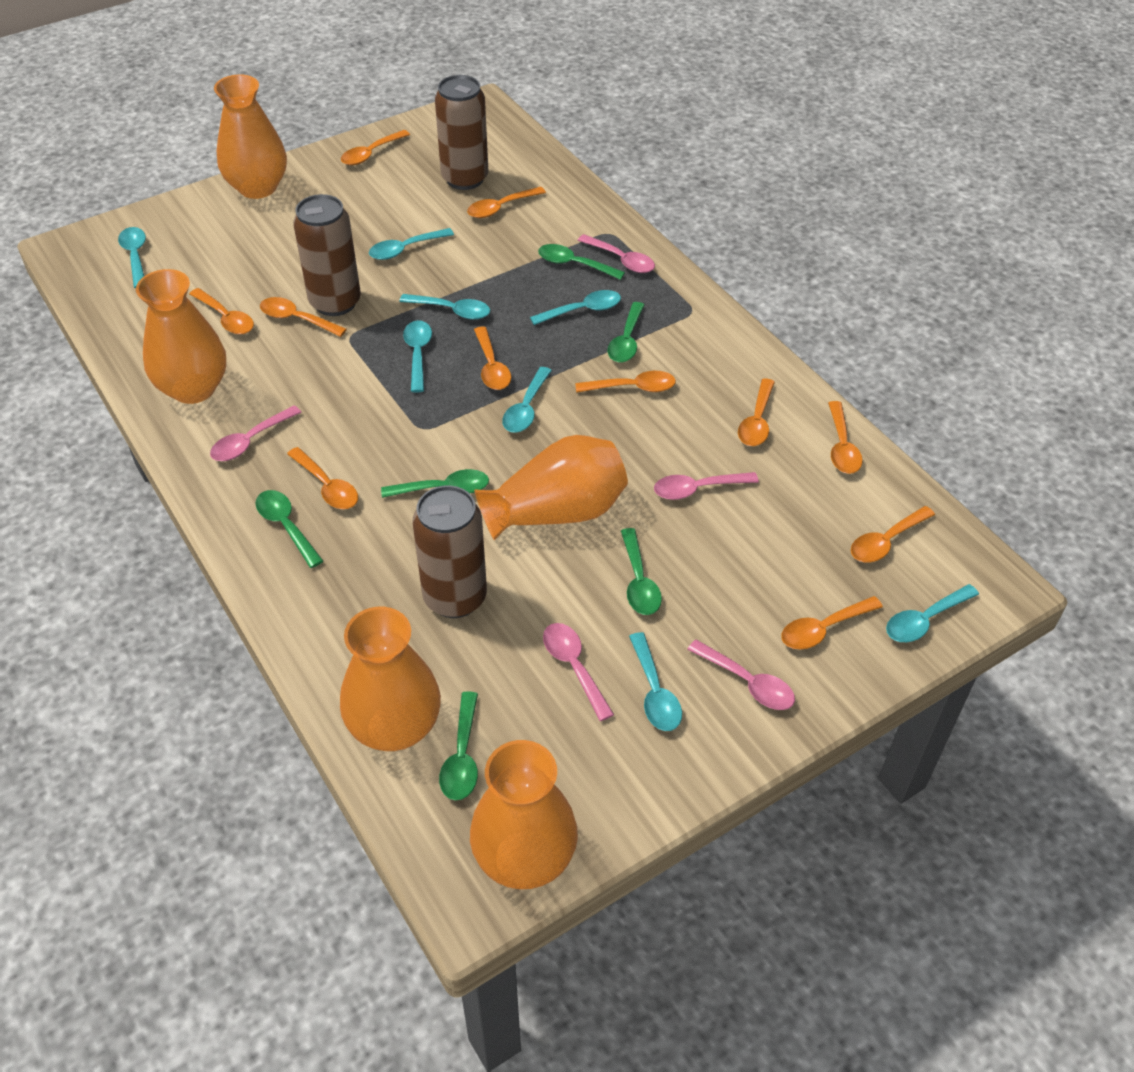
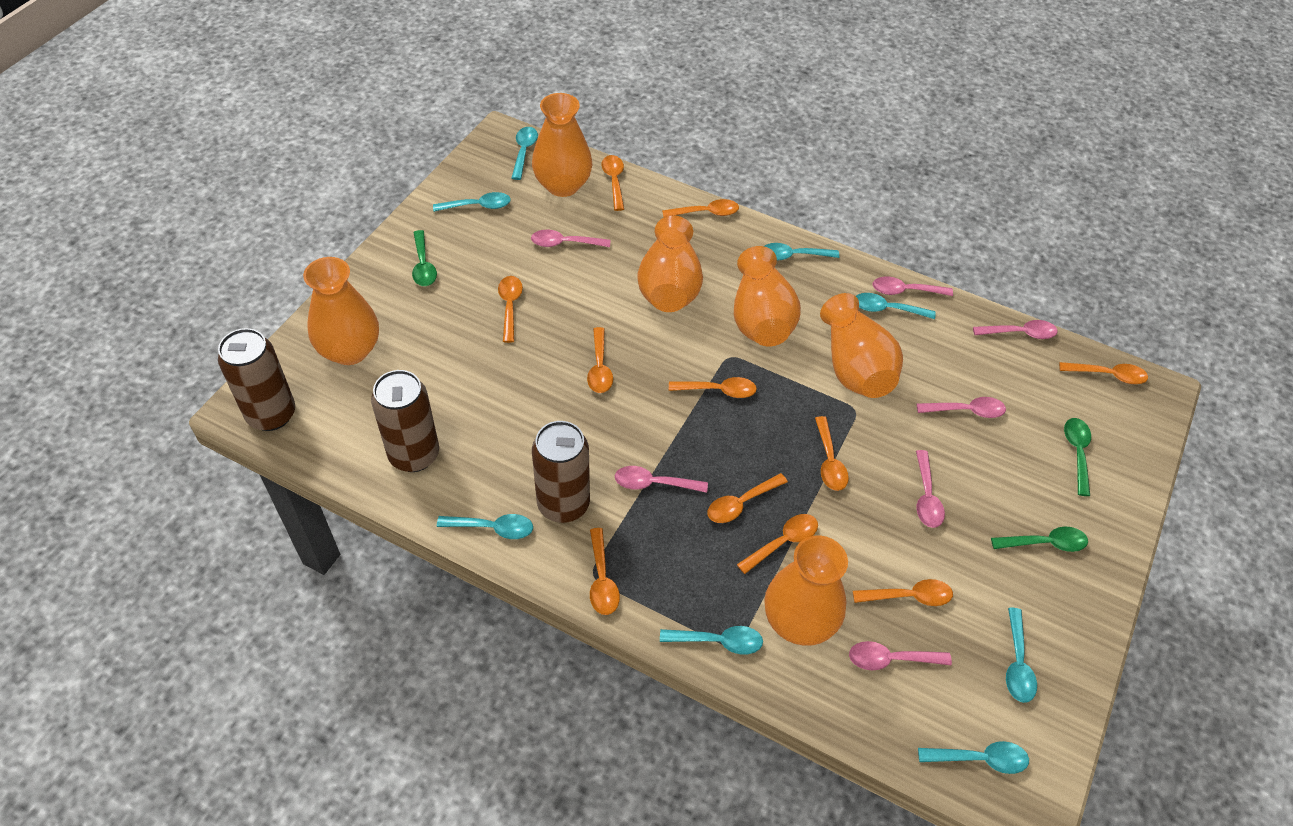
green spoon: 6 -> 3
orange vase: 5 -> 6
pink spoon: 5 -> 7

